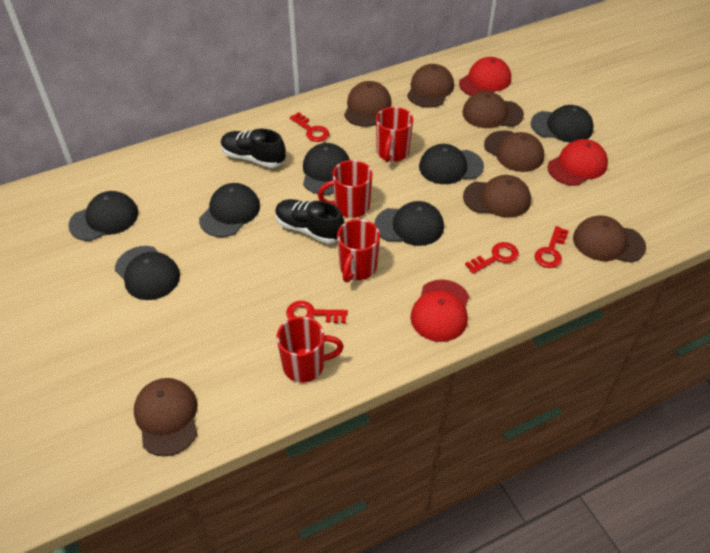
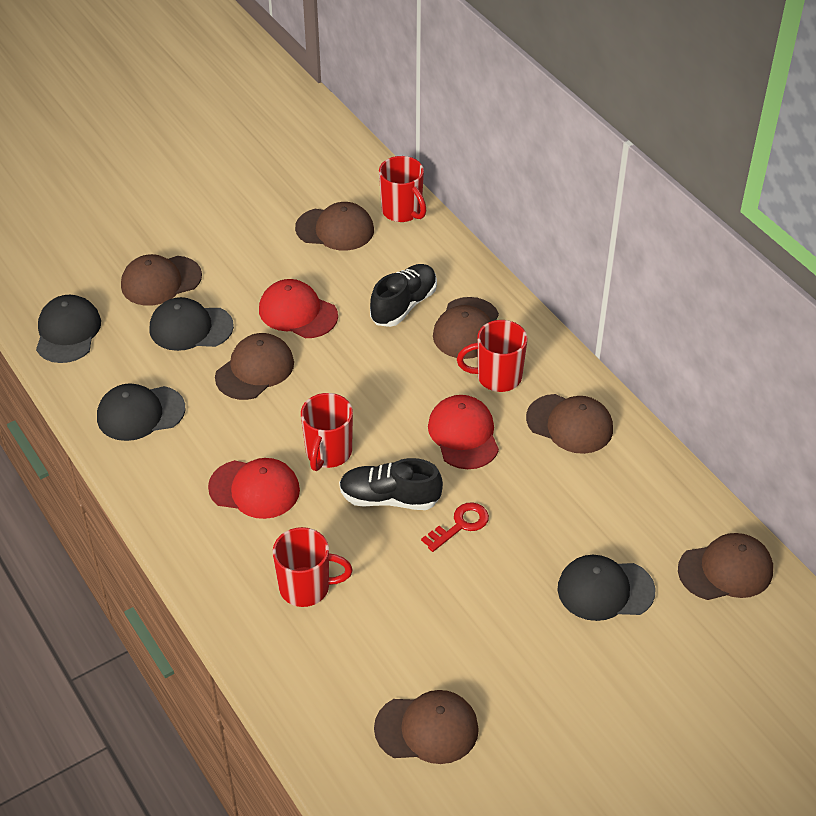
black cap: 7 -> 4
red key: 4 -> 1

